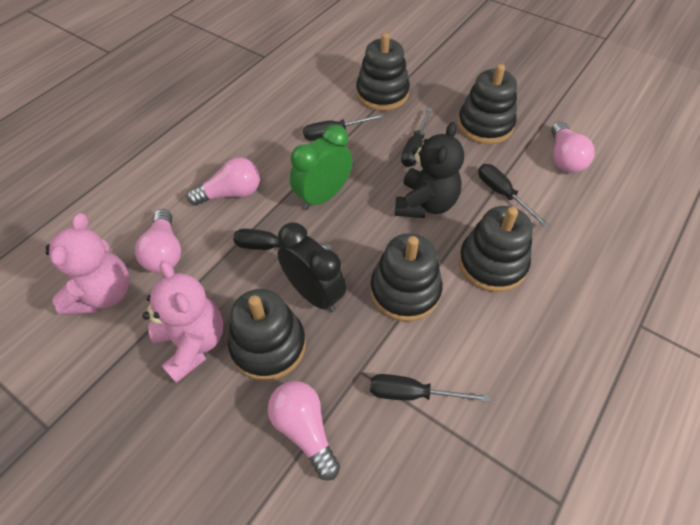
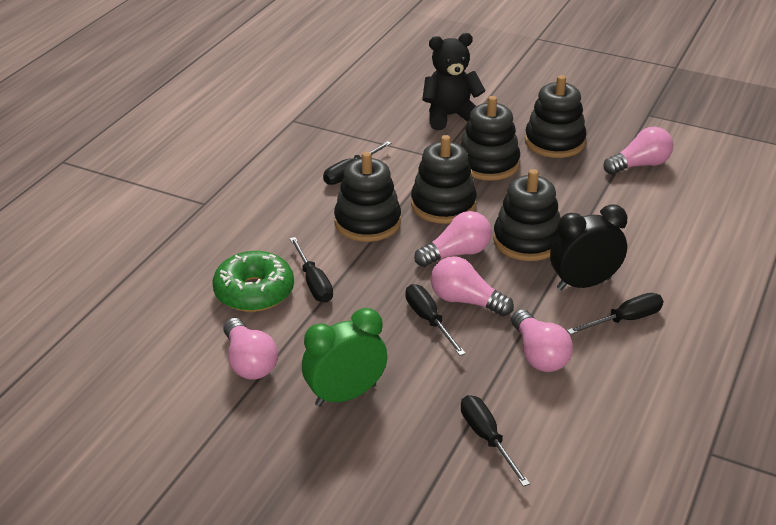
green donut: 0 -> 1
pink light bulb: 4 -> 5
pink teddy bear: 2 -> 0

